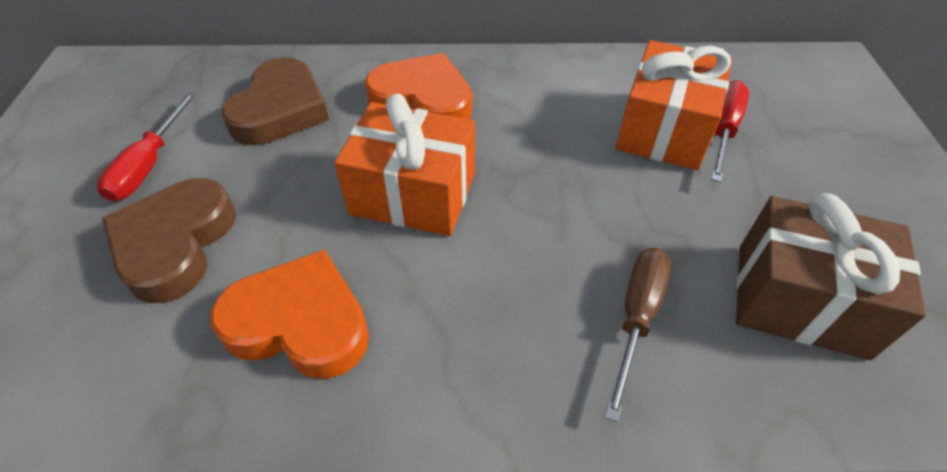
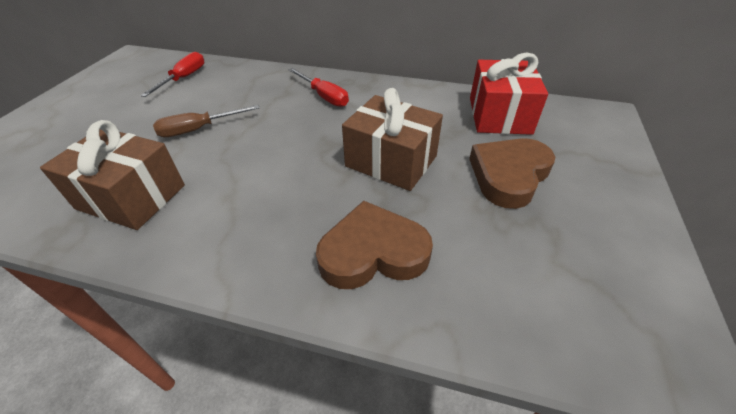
brown gift: 1 -> 2
orange gift: 2 -> 0
orange heart: 2 -> 0
red gift: 0 -> 1

